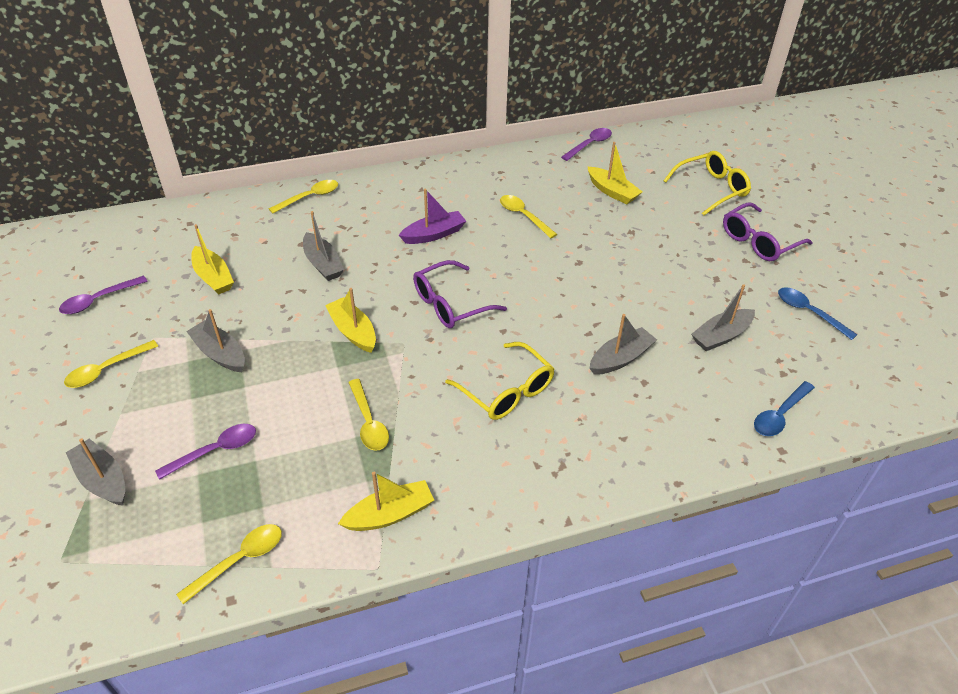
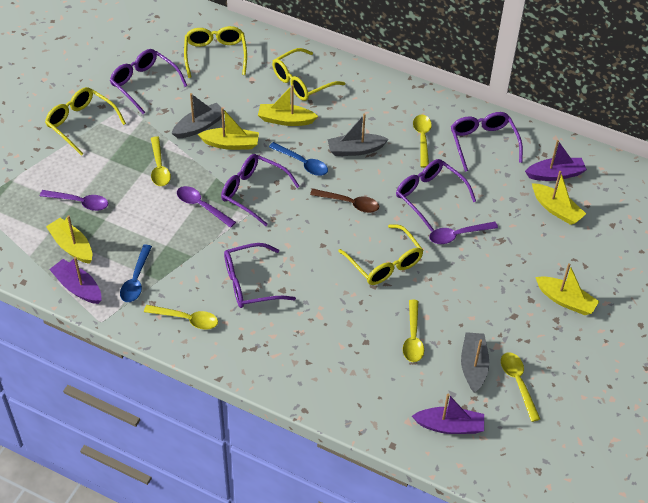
brown spoon: 0 -> 1
grey boat: 5 -> 3
purple boat: 1 -> 3
purple glasses: 2 -> 5
yellow boat: 4 -> 5
yellow glasses: 2 -> 4

